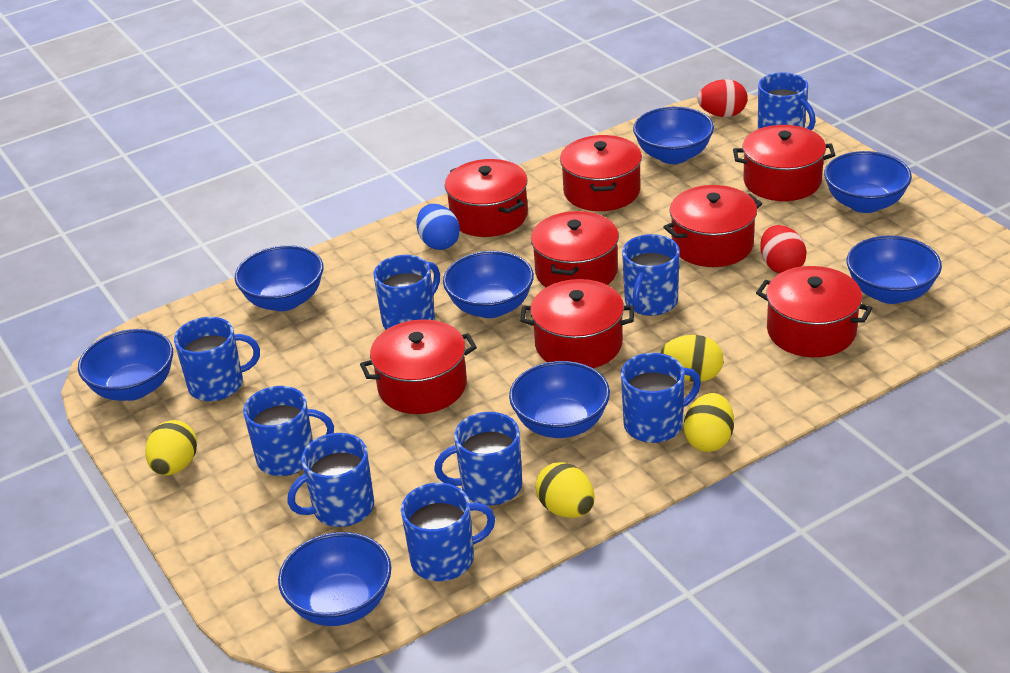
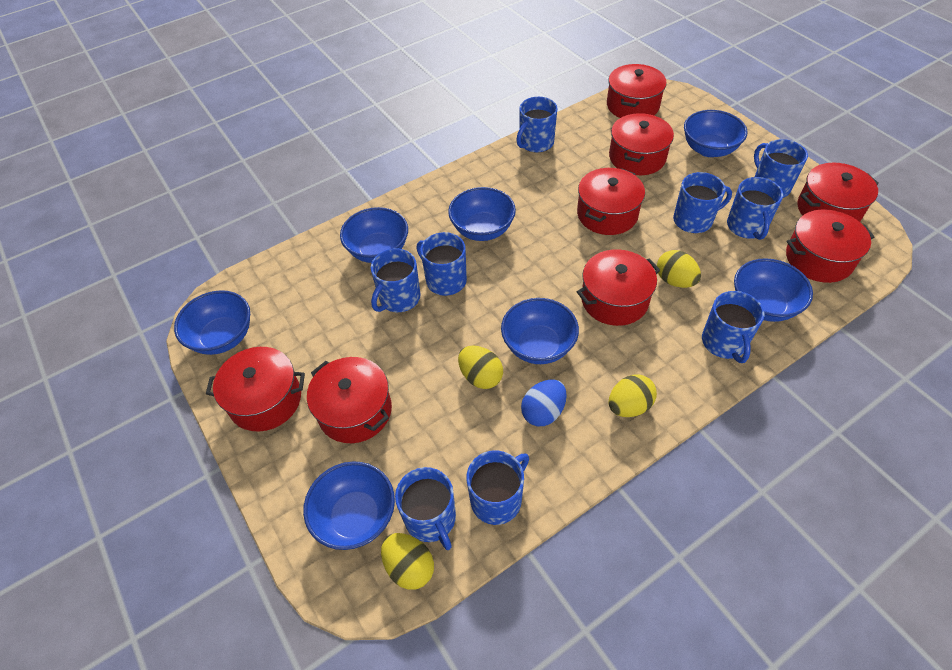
blue bowl: 8 -> 7
red egg: 2 -> 0

